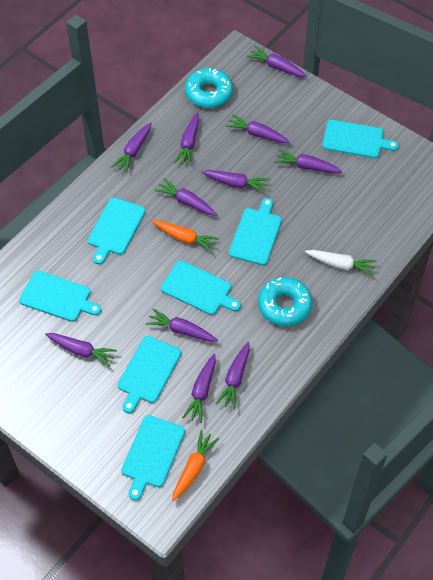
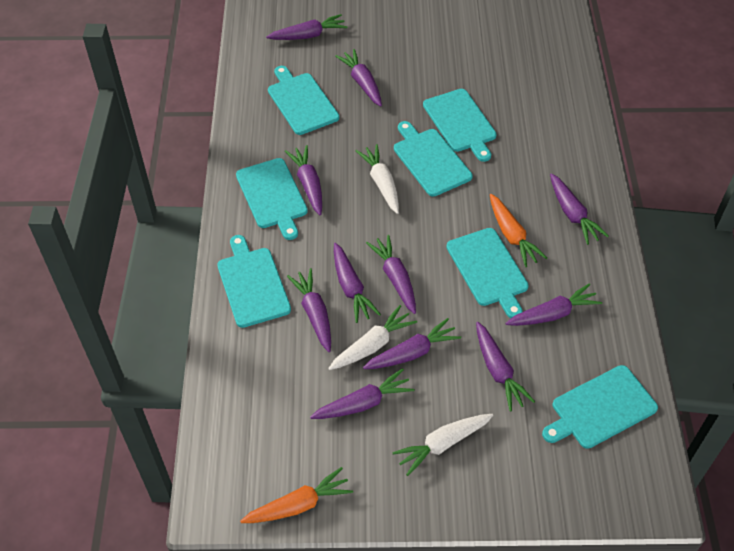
turquoise donut: 2 -> 0
white carrot: 1 -> 3

